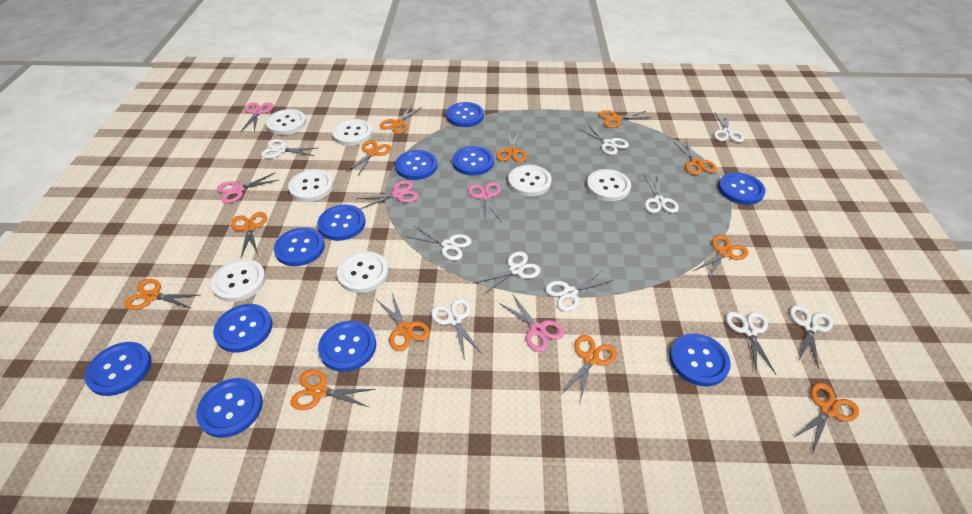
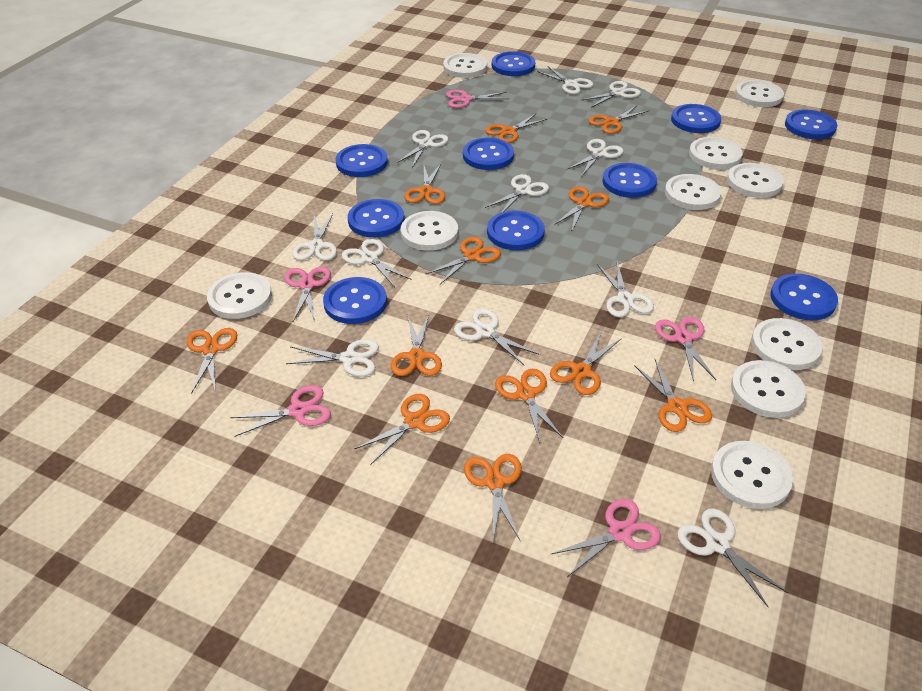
blue button: 11 -> 10
white button: 7 -> 10
white scissors: 10 -> 11

